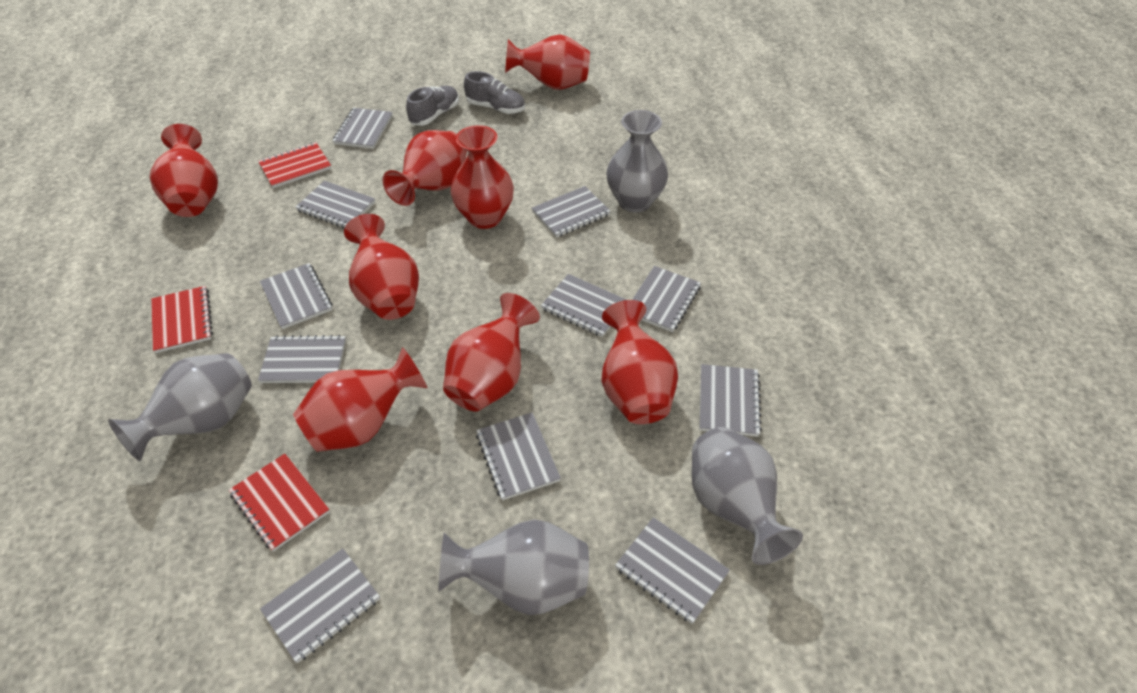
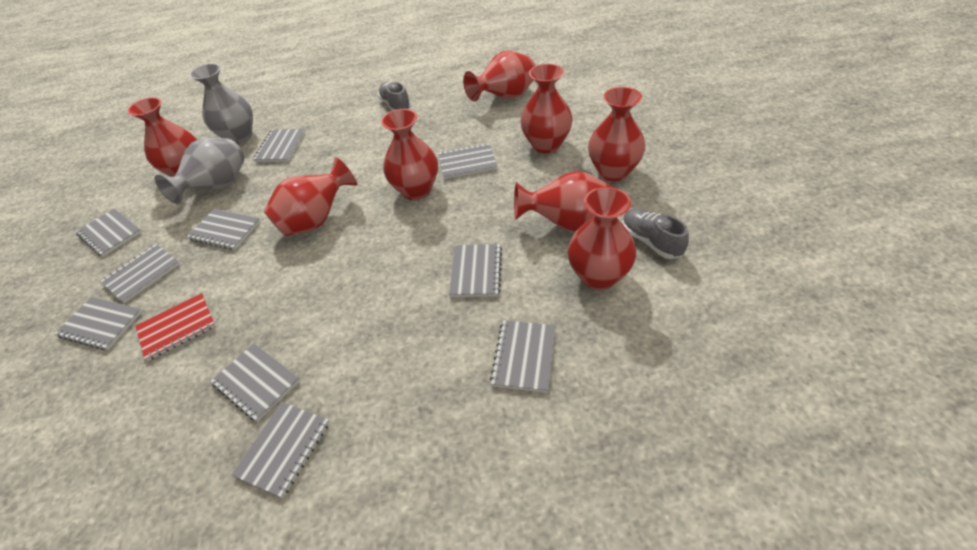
grey notebook: 11 -> 10
grey vase: 4 -> 2
red notebook: 3 -> 1

